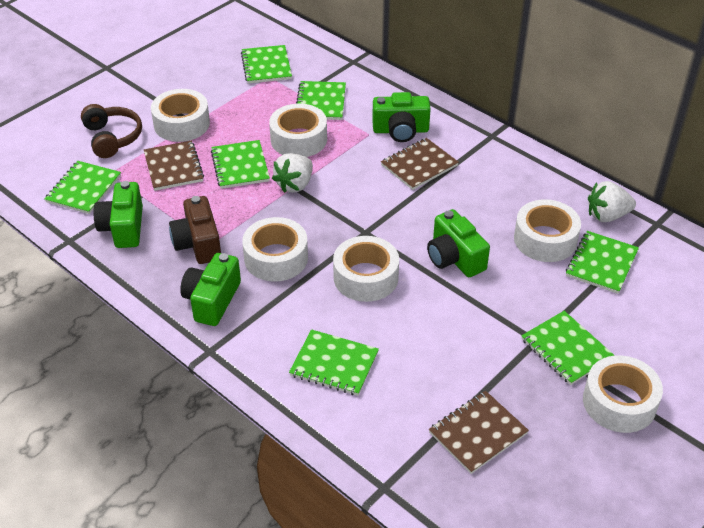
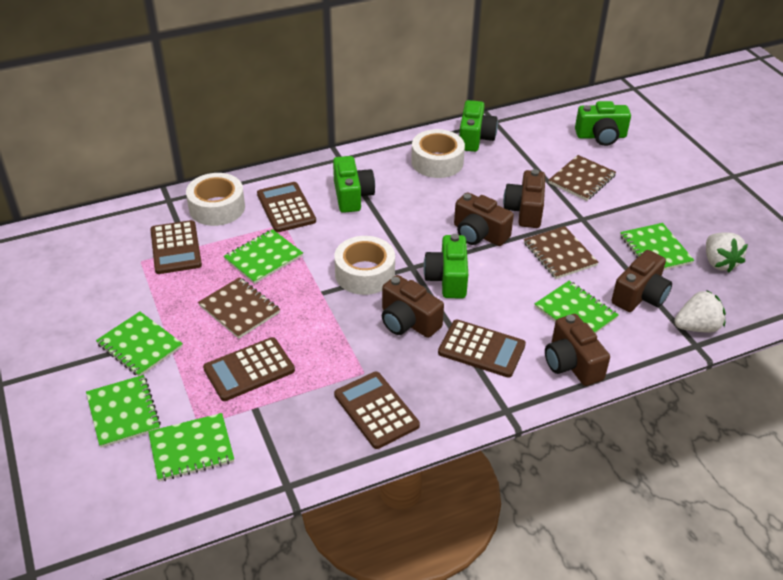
brown calculator: 0 -> 5
brown camera: 1 -> 5
brown headphones: 1 -> 0
green notebook: 7 -> 6
white tape: 6 -> 3

